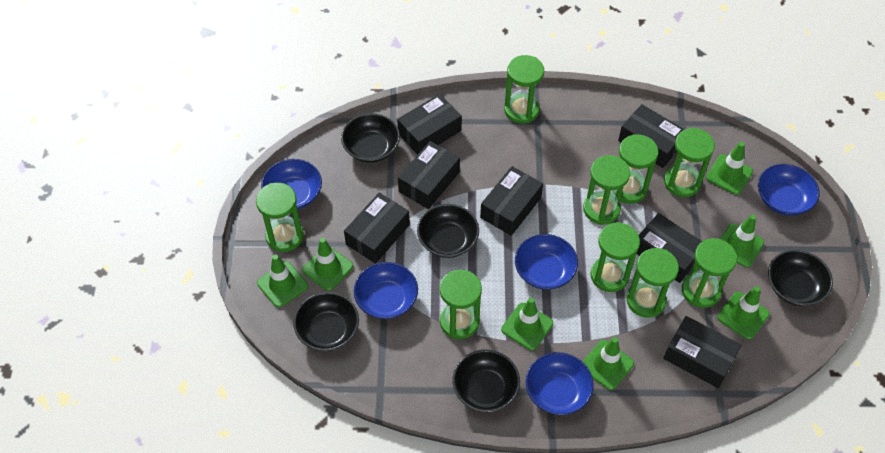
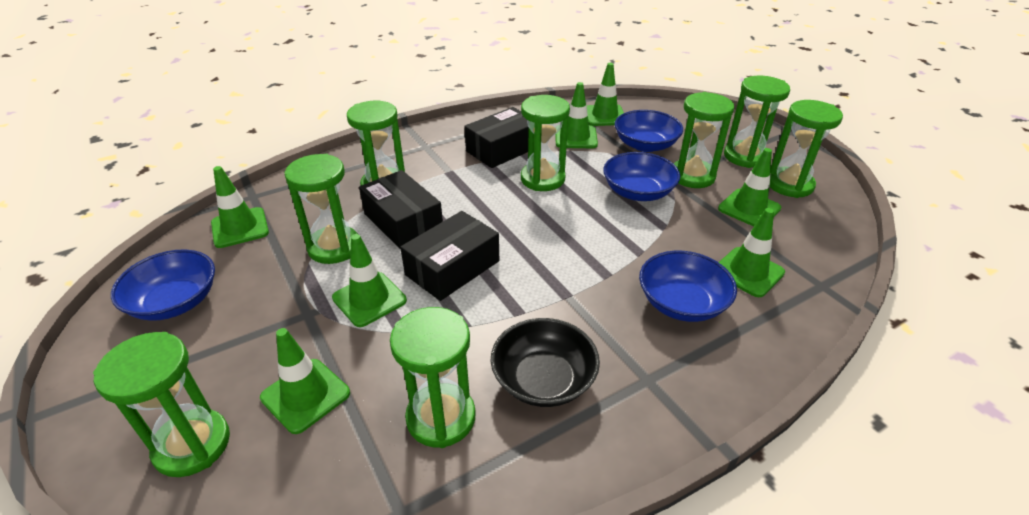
black bowl: 5 -> 1
black box: 7 -> 3
blue bowl: 5 -> 4
green hourglass: 9 -> 8

